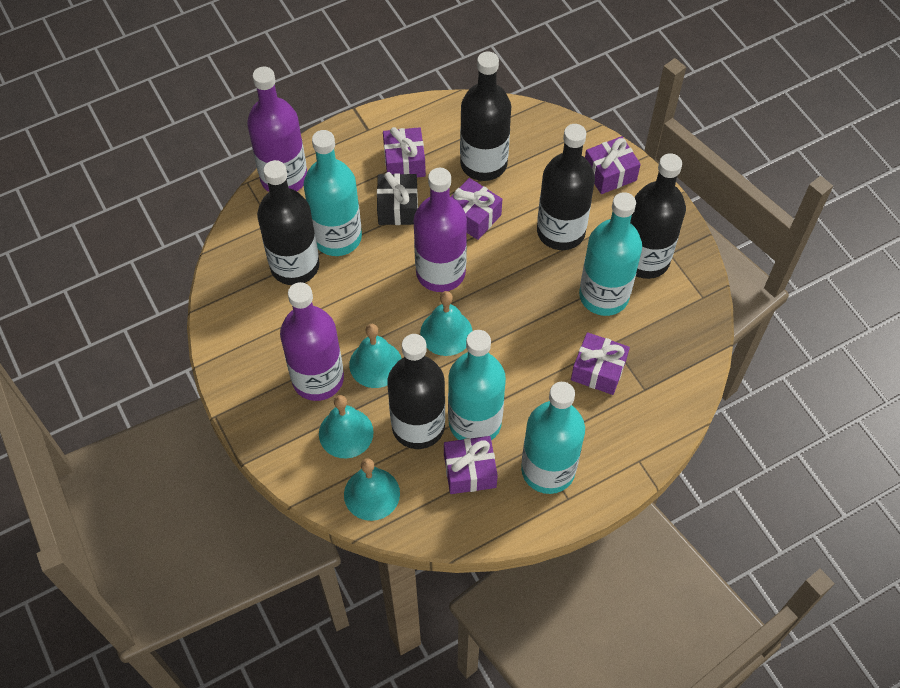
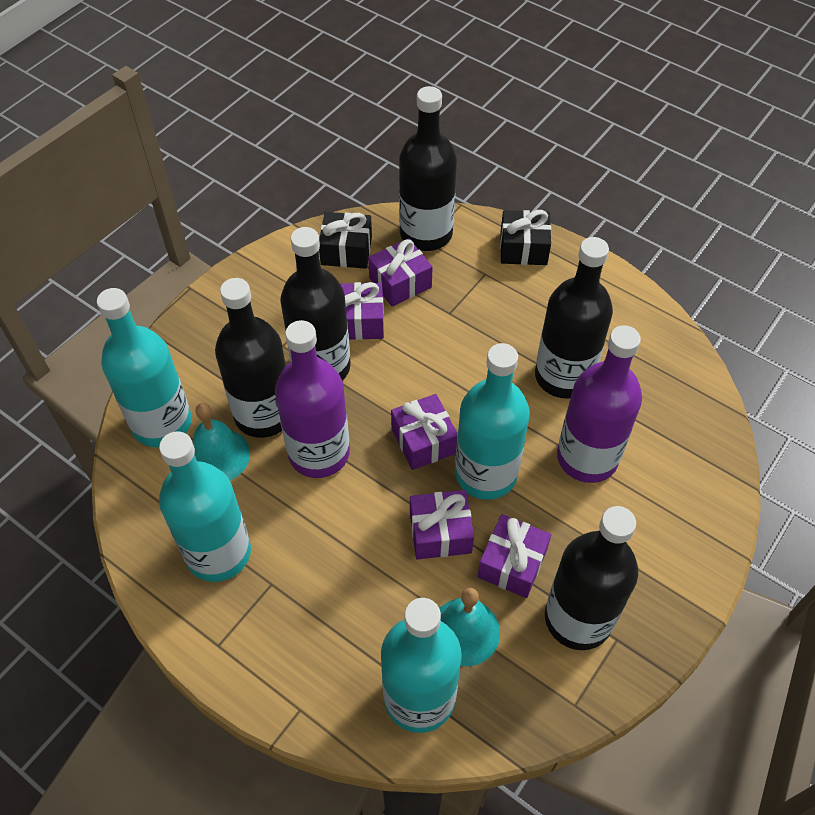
black gift: 1 -> 2
purple bottle: 3 -> 2
turquoise bell: 4 -> 2

